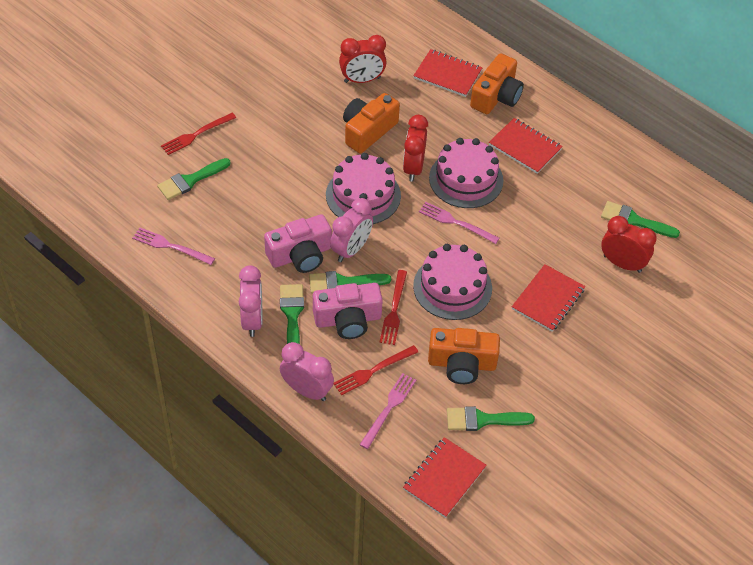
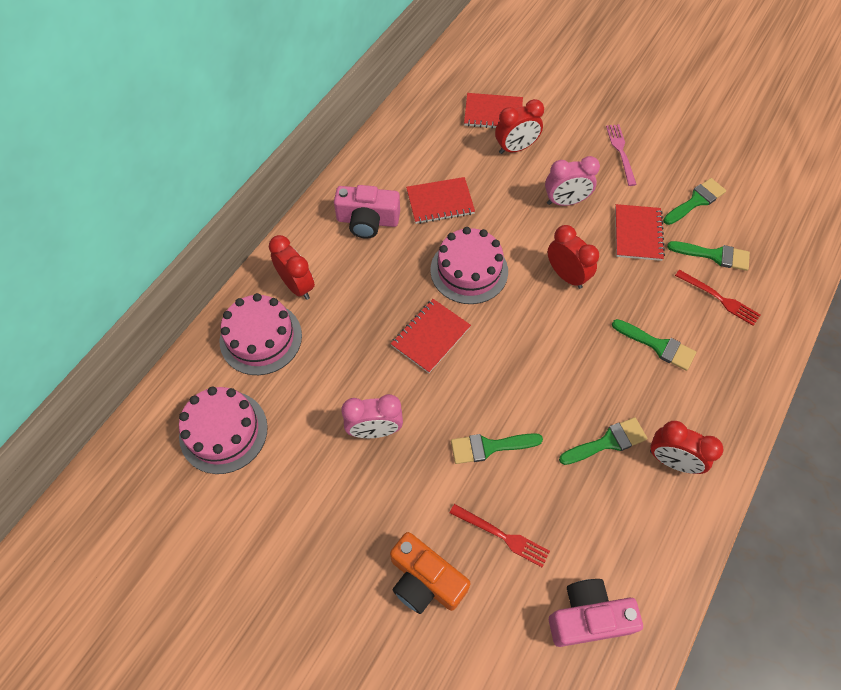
orange camera: 3 -> 1
pink clock: 3 -> 2
pink fork: 3 -> 1
red clock: 3 -> 4
red fork: 3 -> 2

